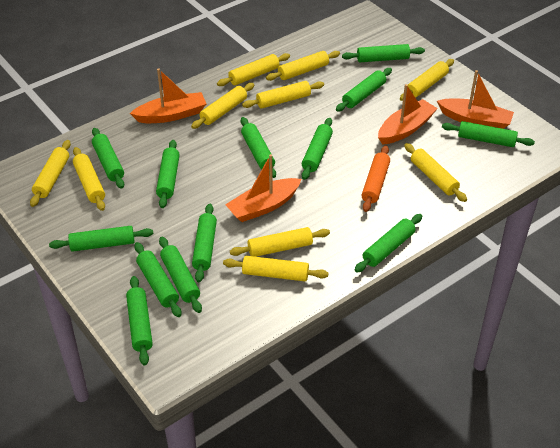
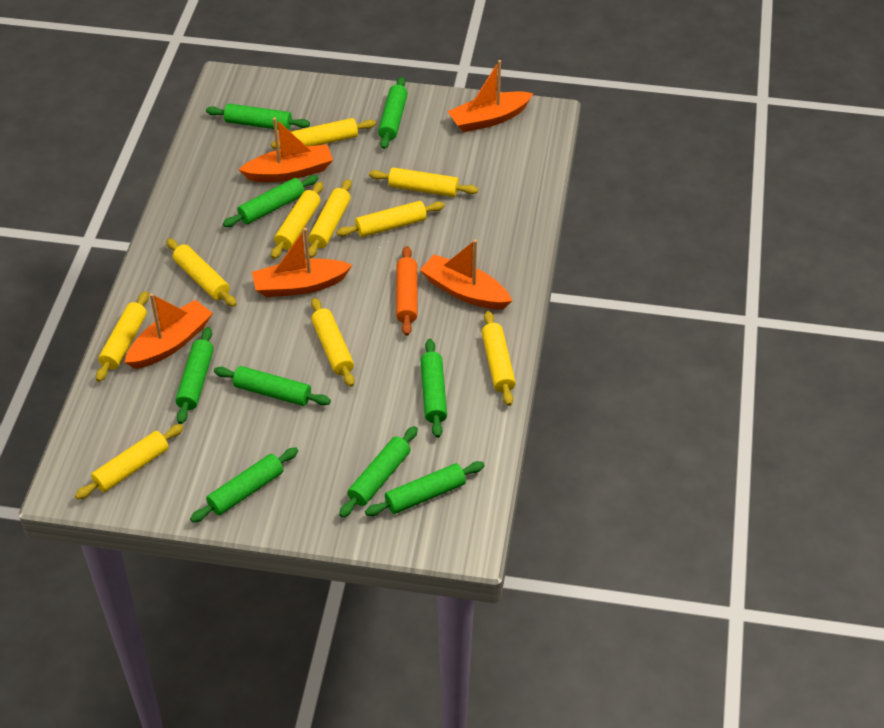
green rolling pin: 13 -> 9
orange boat: 4 -> 5

